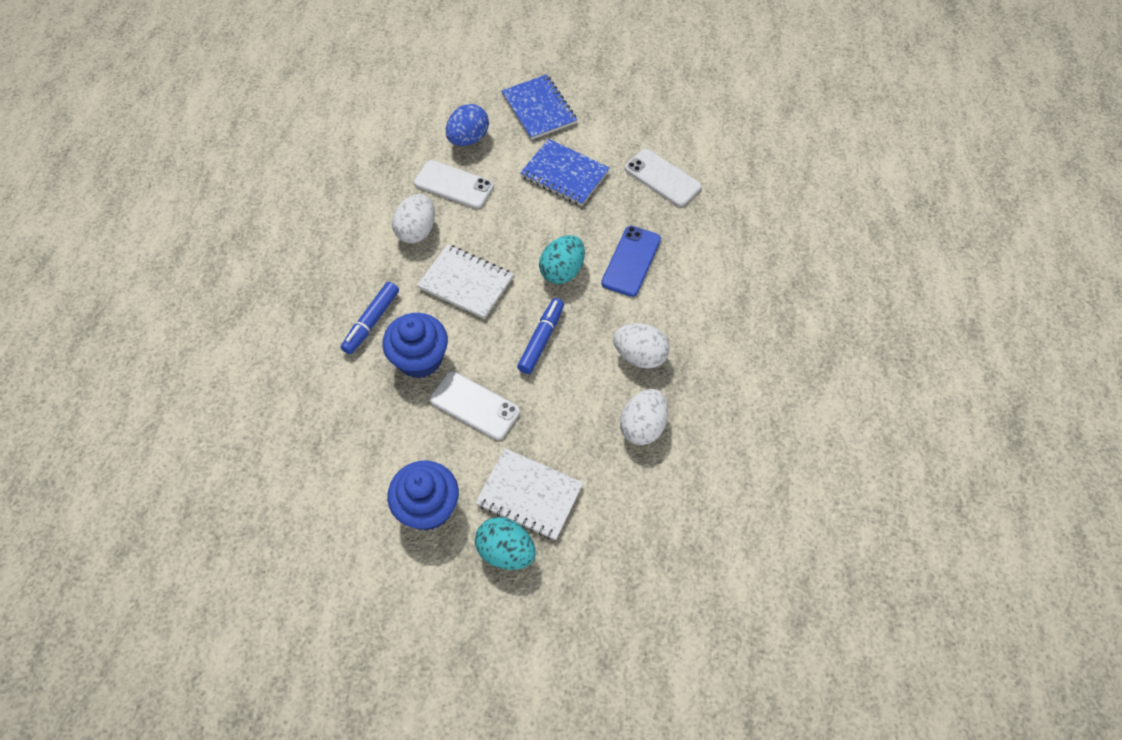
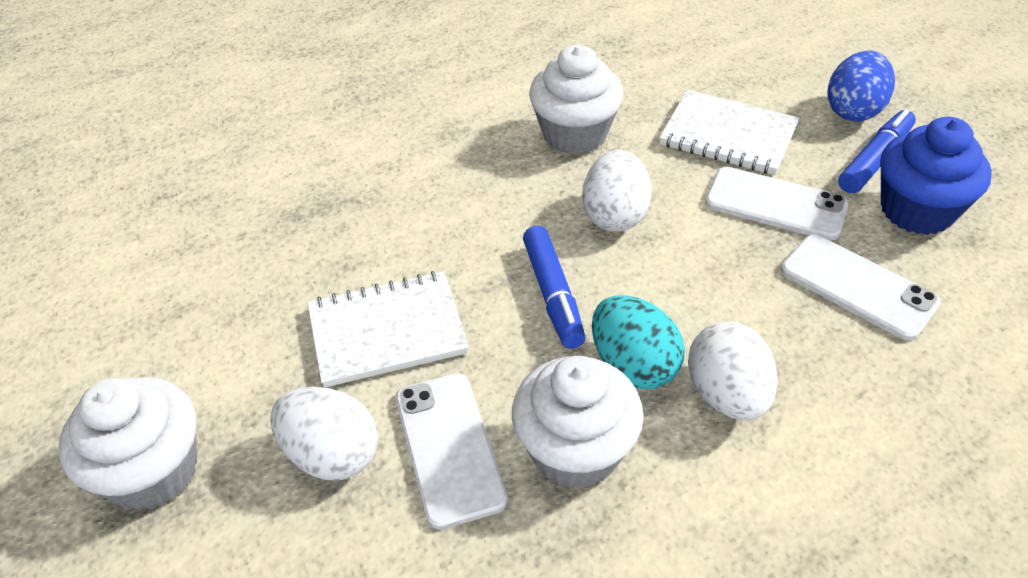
blue cupcake: 2 -> 1
blue notebook: 2 -> 0
blue phone: 1 -> 0
turquoise egg: 2 -> 1
white cupcake: 0 -> 3

